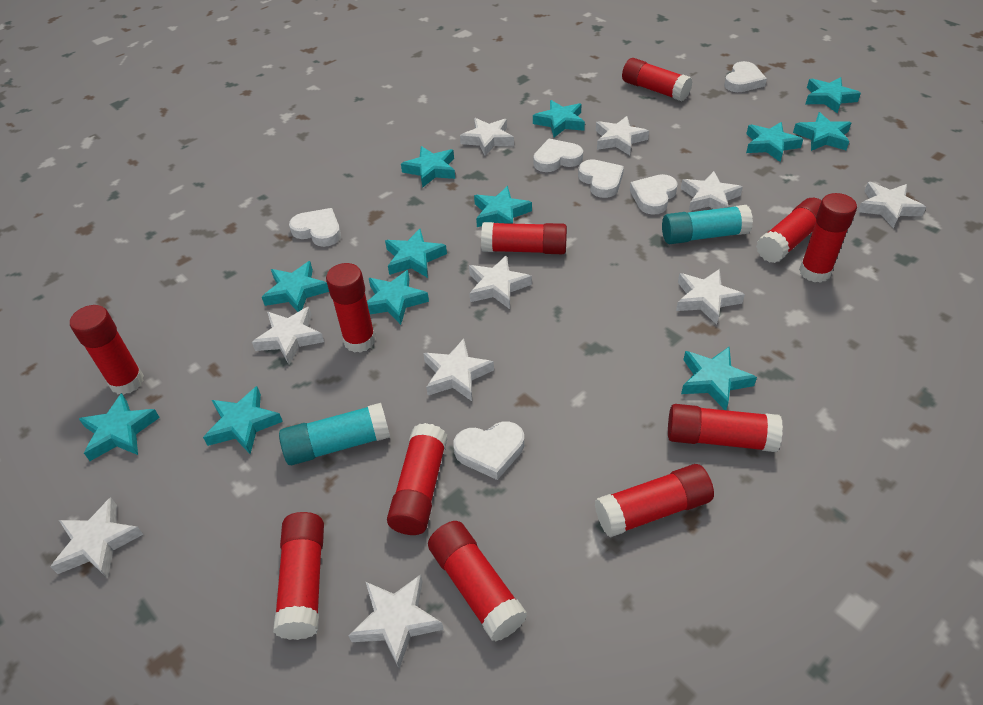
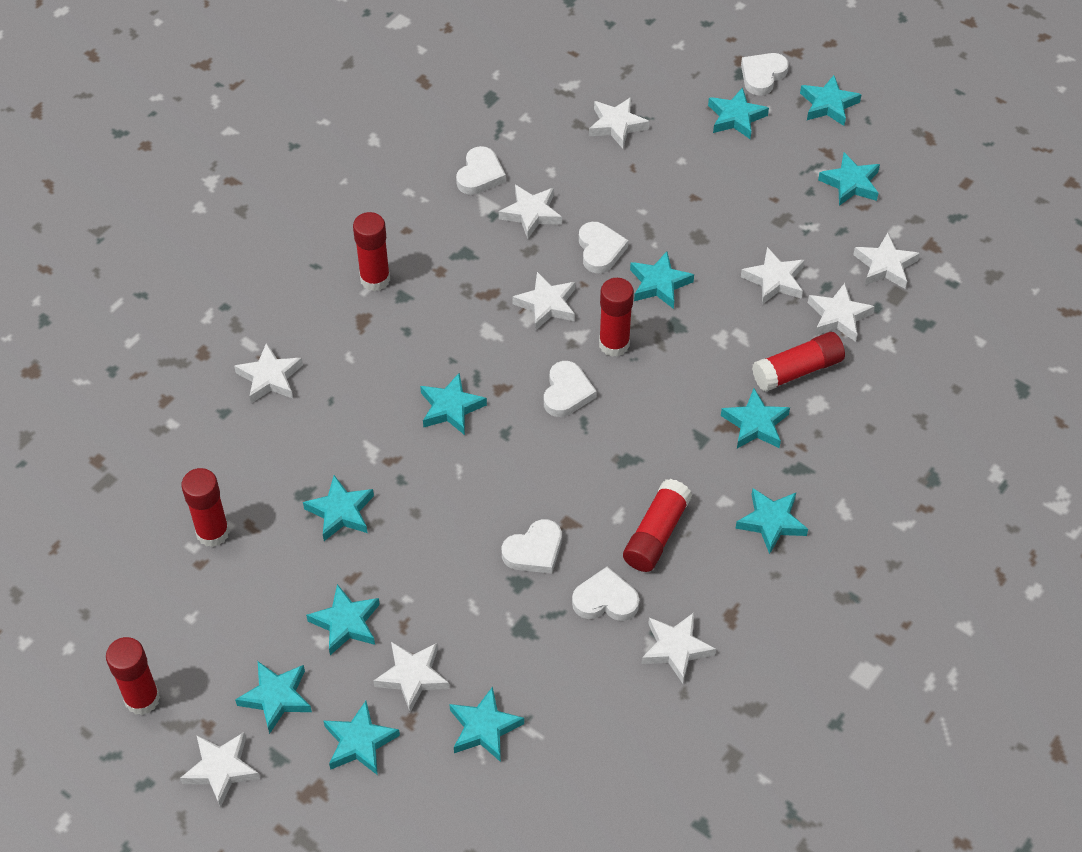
red glue stick: 11 -> 6
turquoise glue stick: 2 -> 0

